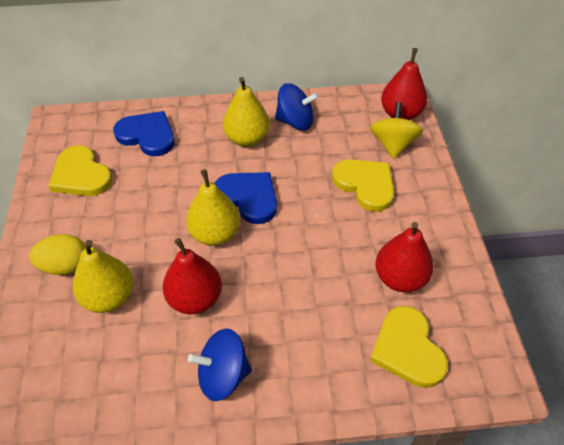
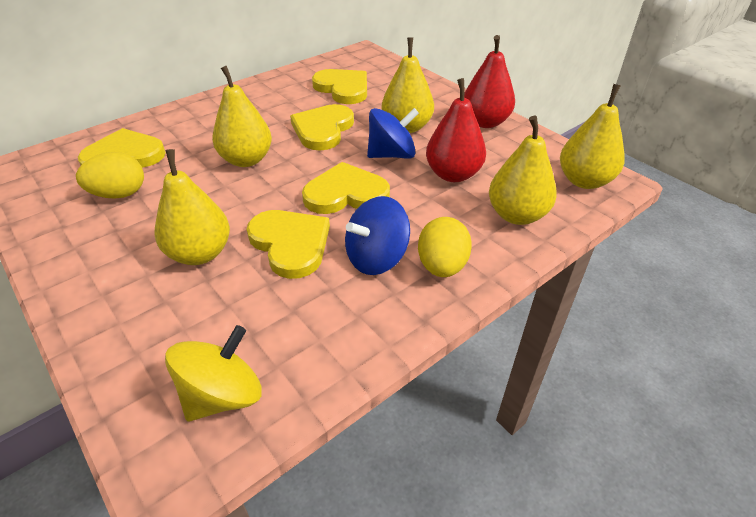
blue heart: 2 -> 0
red pear: 3 -> 2
yellow egg: 1 -> 2
yellow heart: 3 -> 5
yellow pear: 3 -> 5

